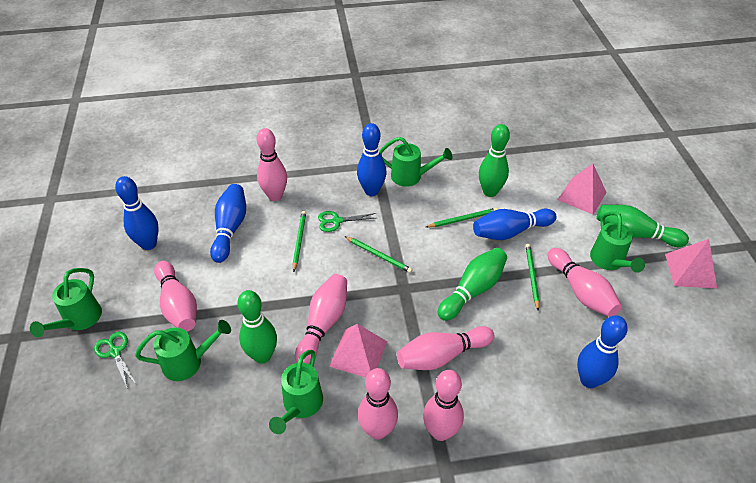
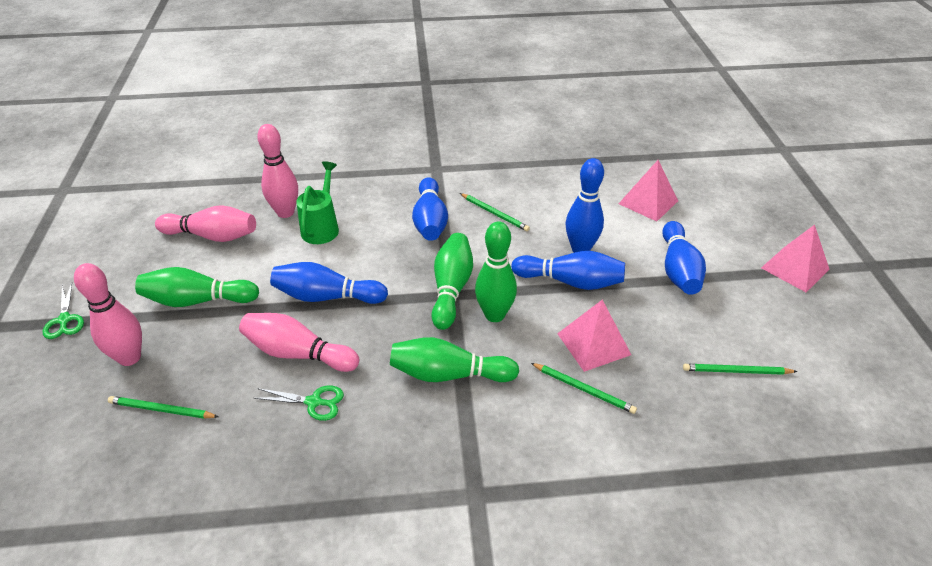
green watering can: 5 -> 1
pink bowling pin: 7 -> 4

